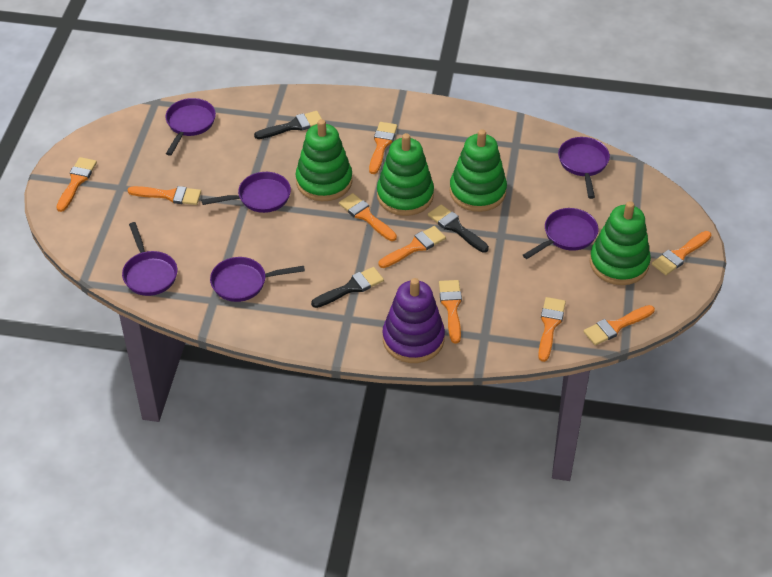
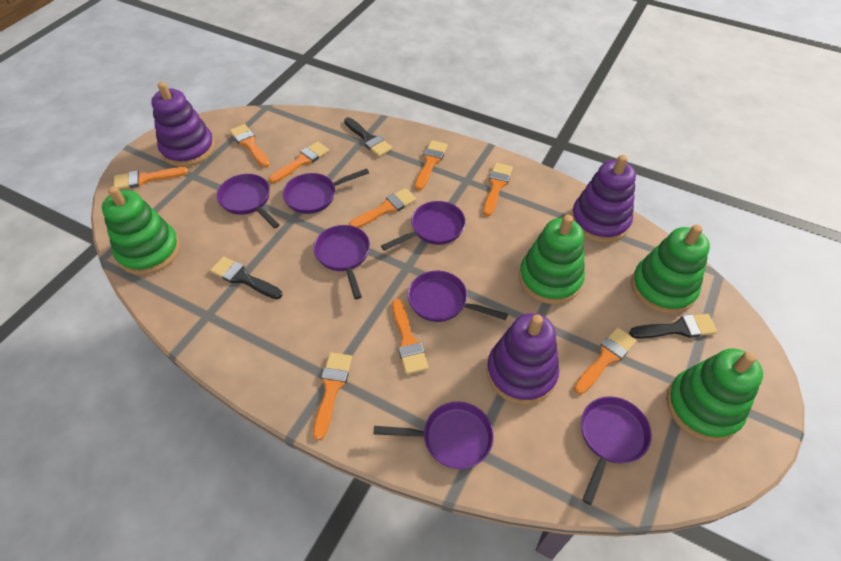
purple pan: 6 -> 7
purple stacking toy: 1 -> 3

